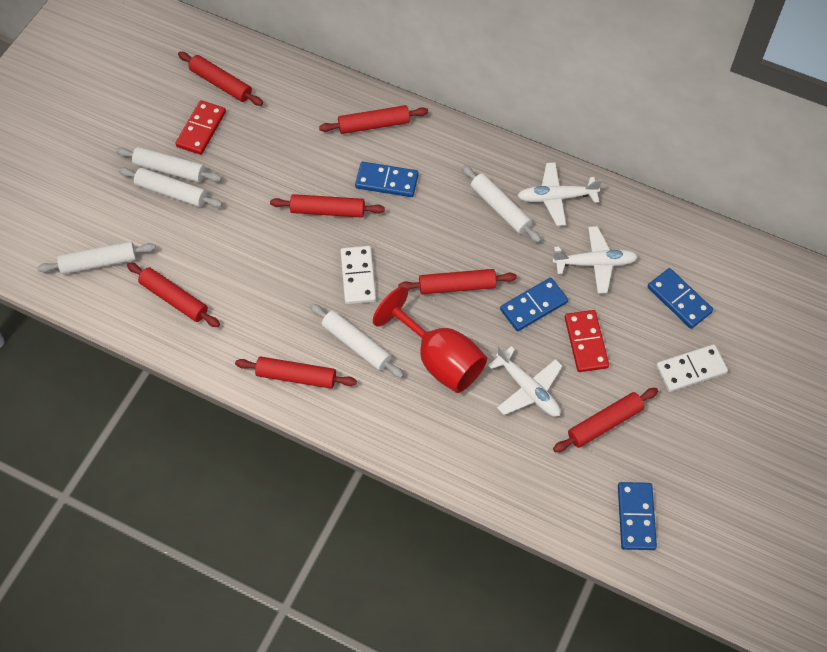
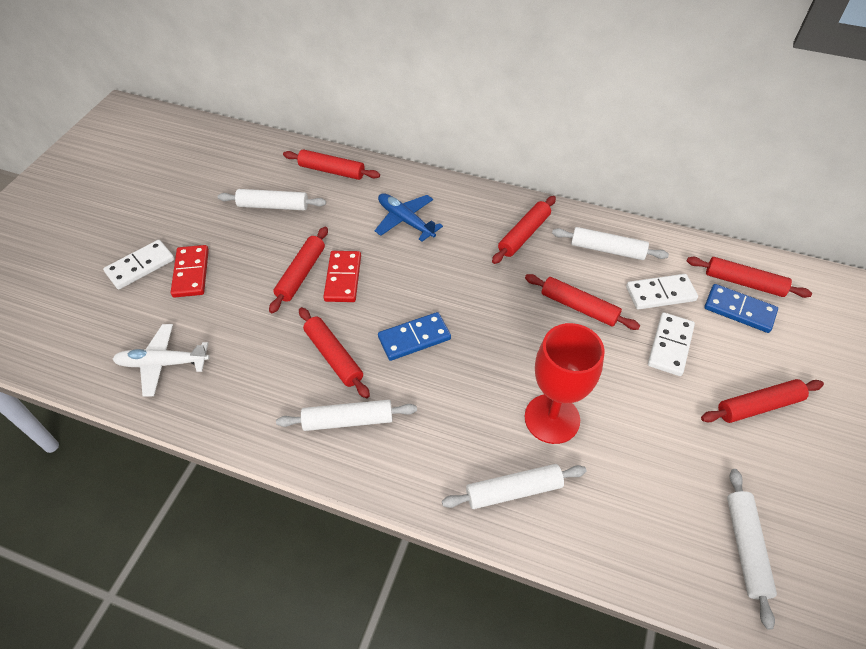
blue domino: 4 -> 2
blue plane: 0 -> 1
white domino: 2 -> 3
white plane: 3 -> 1

